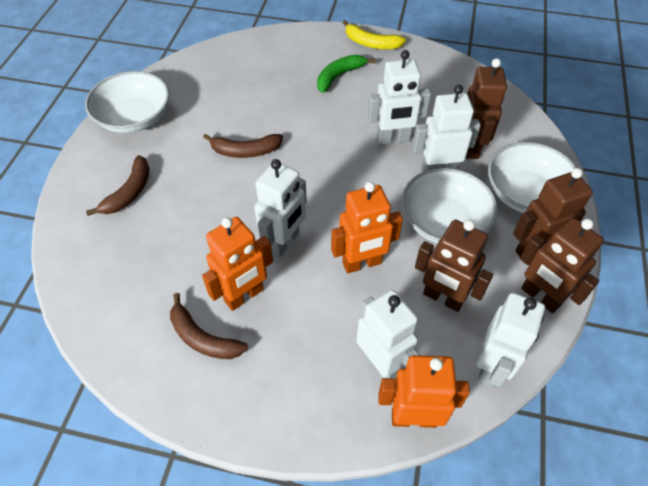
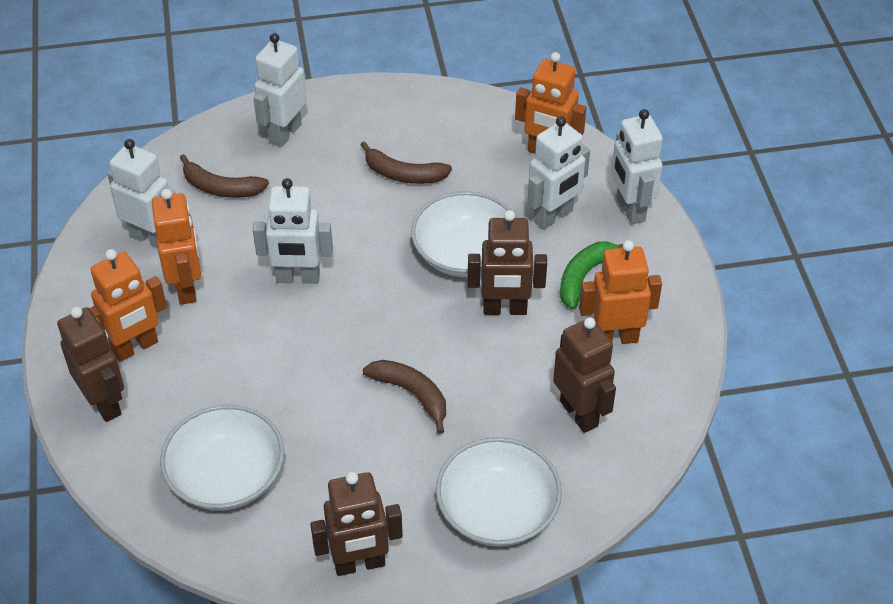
orange robot: 3 -> 4
yellow banana: 1 -> 0

